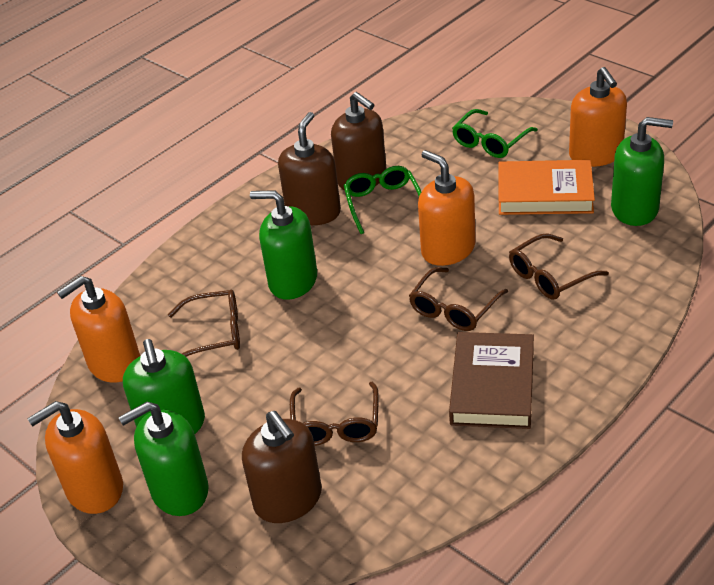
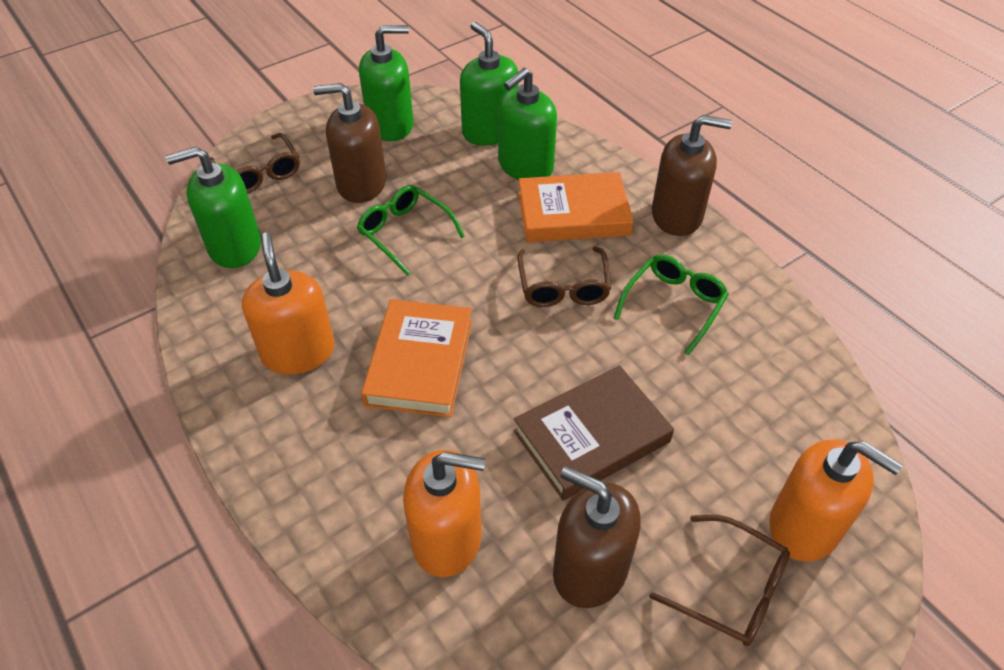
brown glasses: 4 -> 3
orange book: 1 -> 2
orange soap dispenser: 4 -> 3

